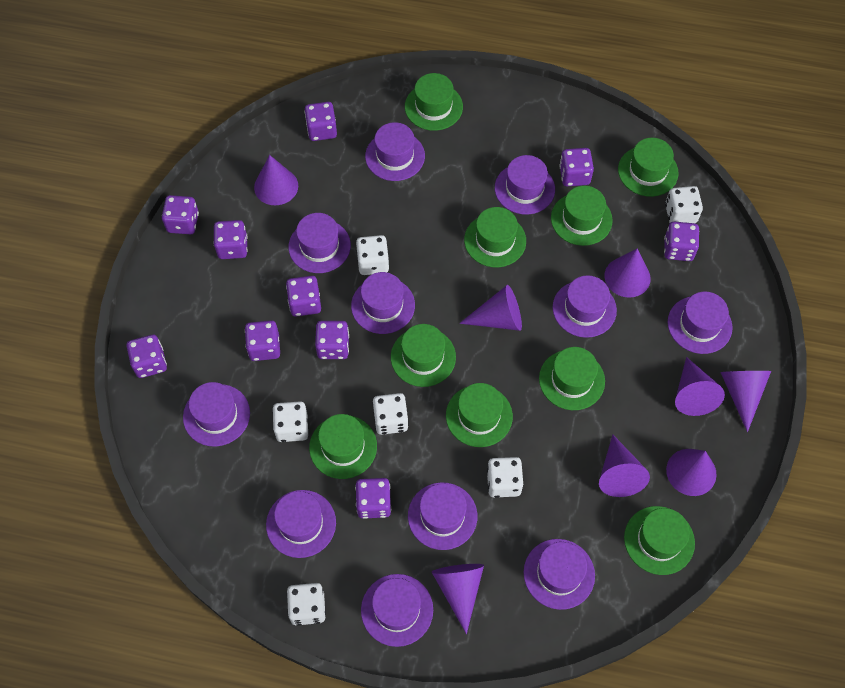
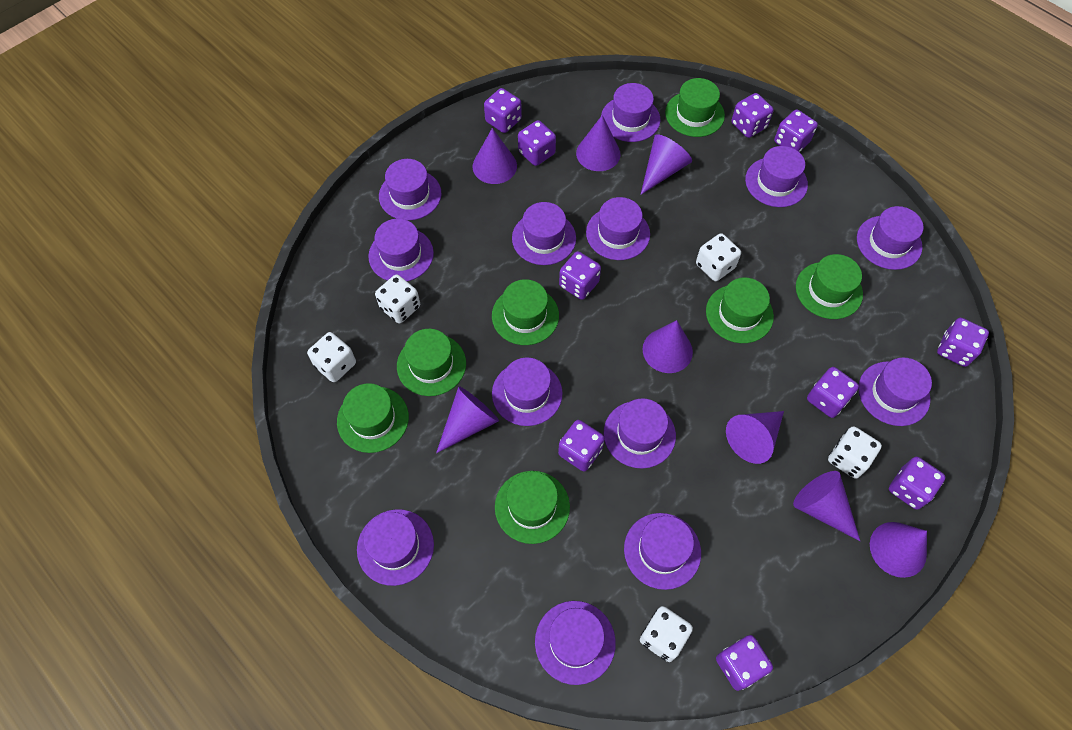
green hat: 9 -> 7
purple hat: 11 -> 13
white dice: 6 -> 5

